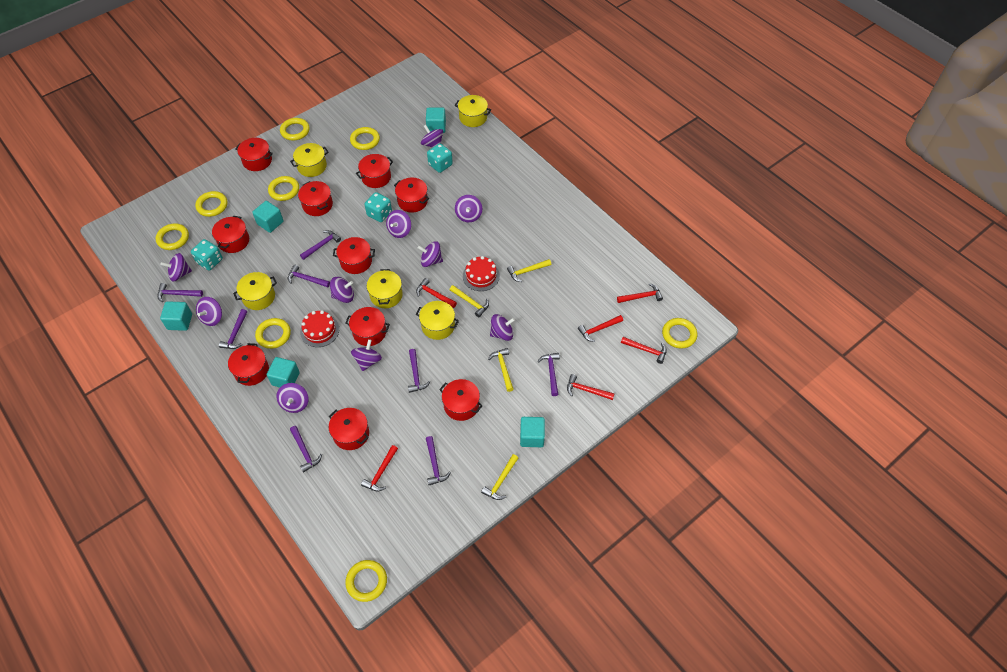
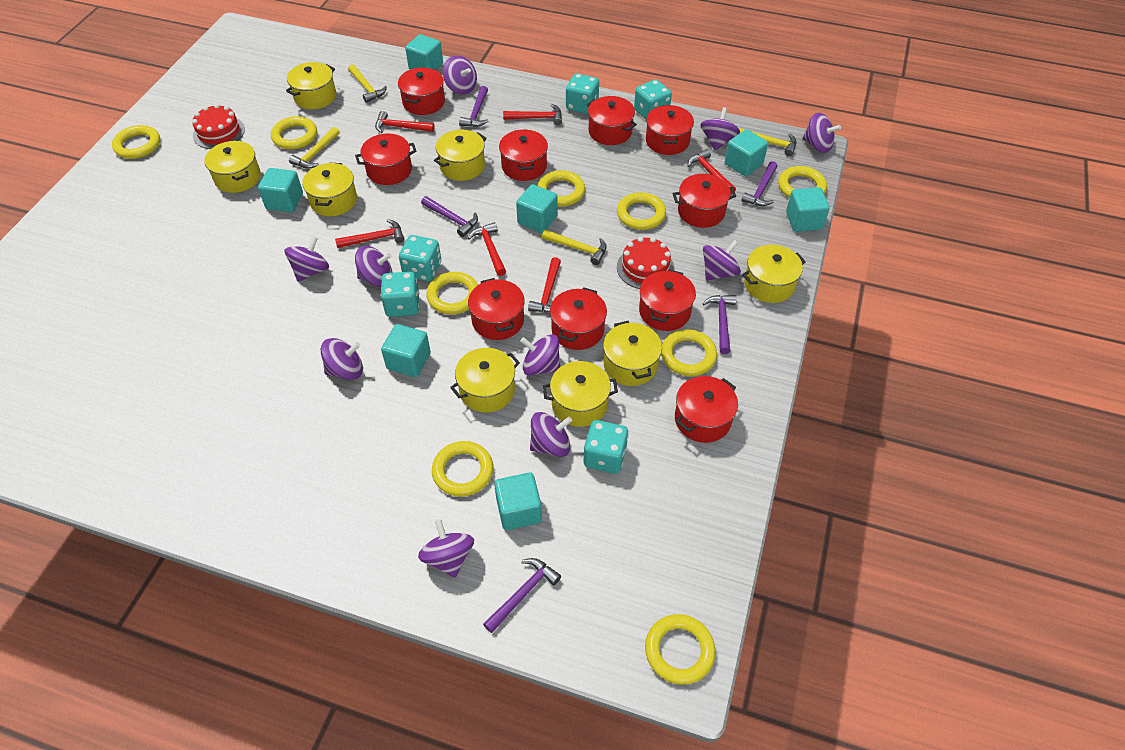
purple hammer: 8 -> 5
turquoise cube: 5 -> 7
turquoise dice: 3 -> 5
yellow pot: 5 -> 8
yellow ring: 8 -> 9

